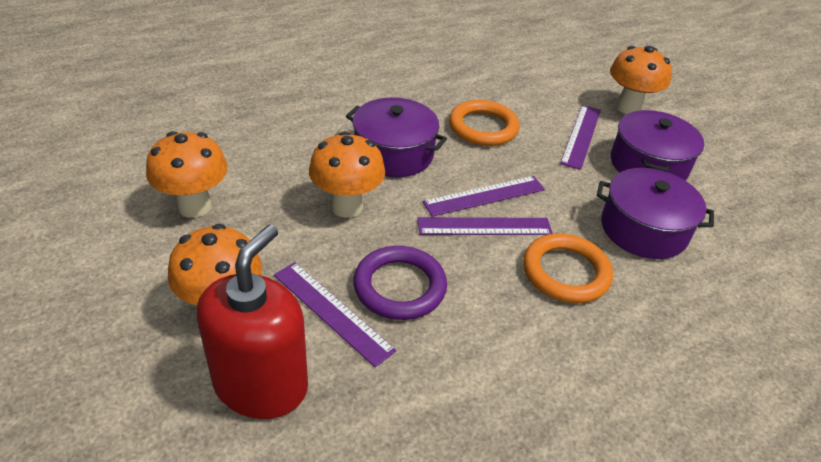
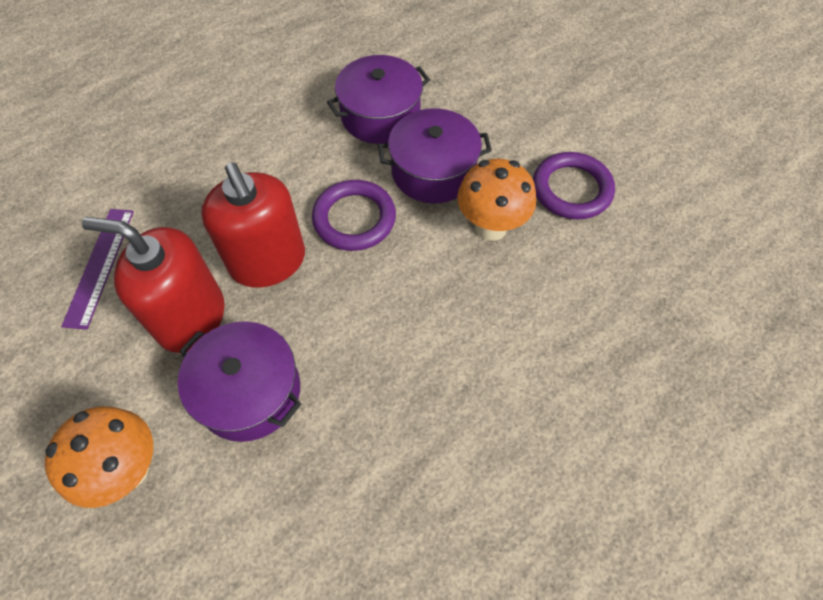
orange mushroom: 4 -> 2
orange ring: 2 -> 0
purple ring: 1 -> 2
purple ruler: 4 -> 1
red soap dispenser: 1 -> 2

